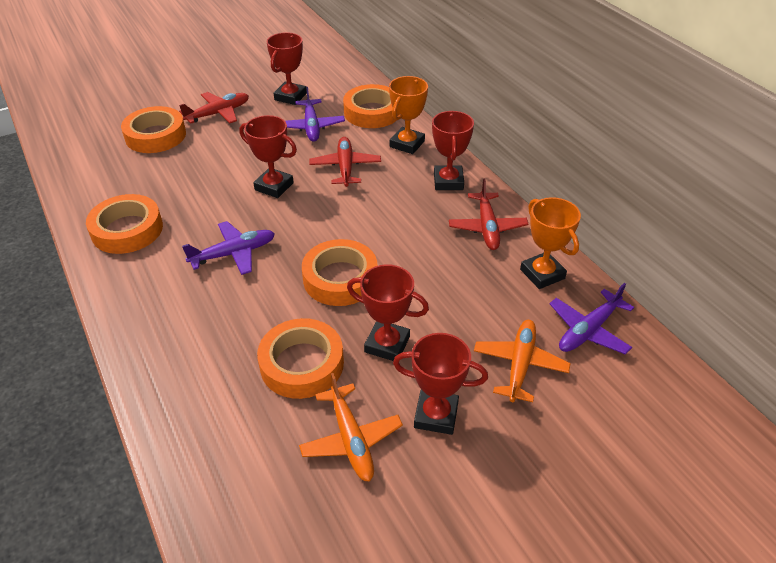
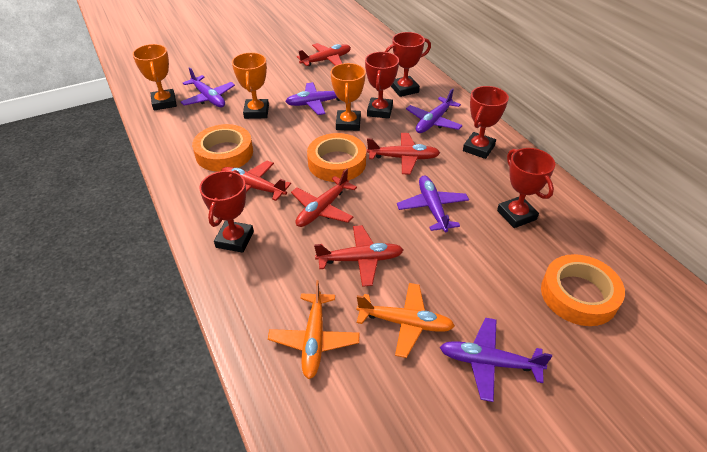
orange tape: 5 -> 3
orange trophy: 2 -> 3
purple plane: 3 -> 5
red plane: 3 -> 5

